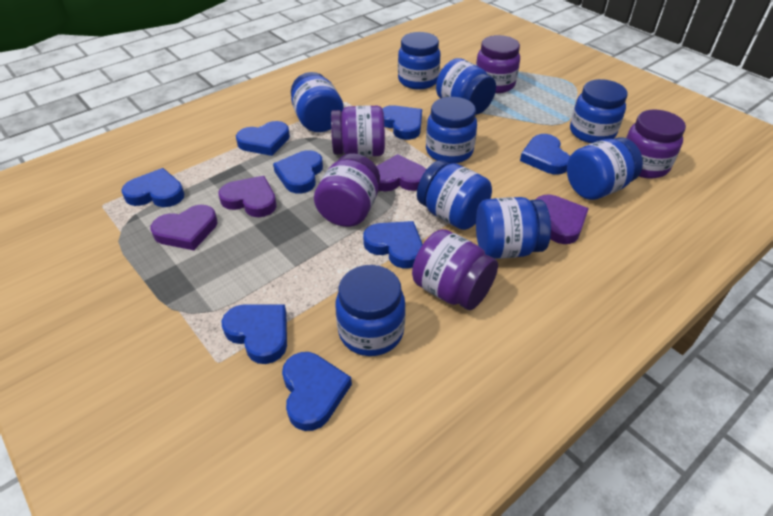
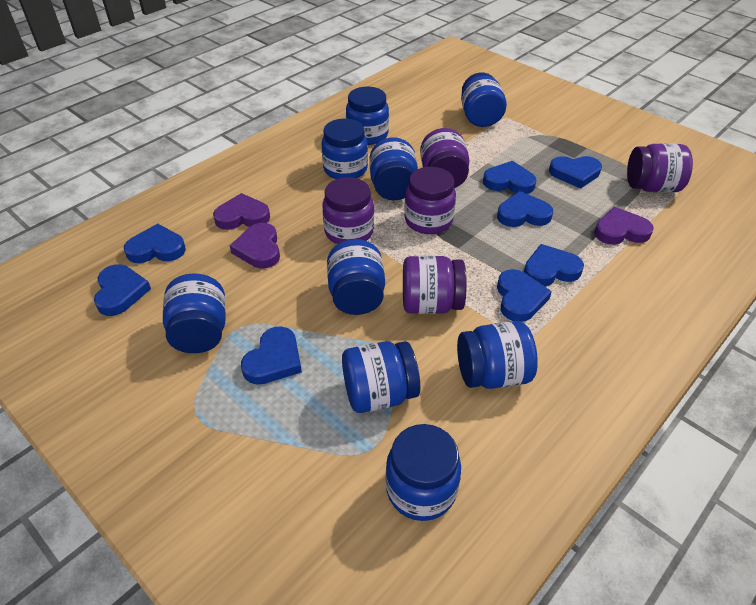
purple heart: 4 -> 3

